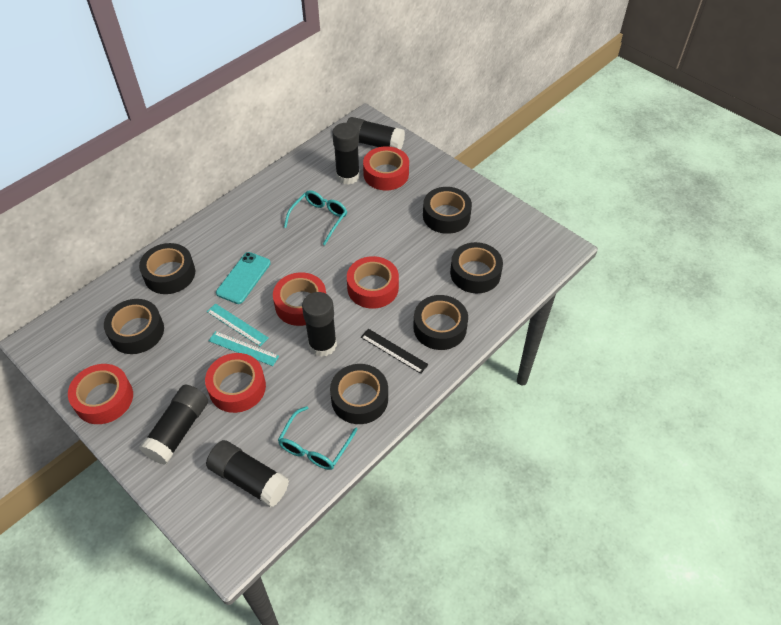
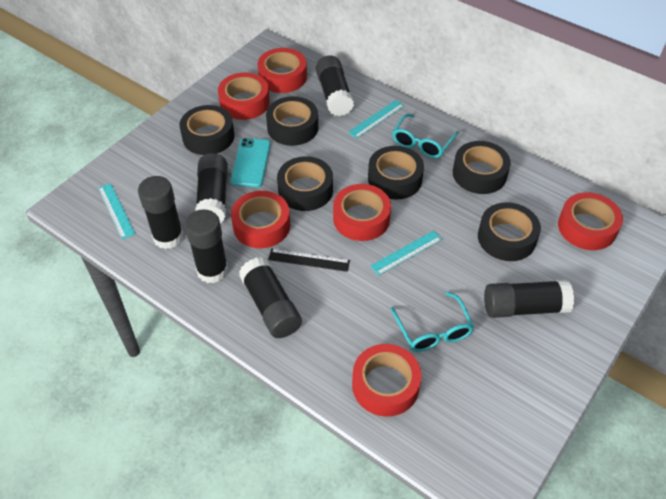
black glue stick: 5 -> 6
red tape: 5 -> 6
turquoise ruler: 2 -> 3

